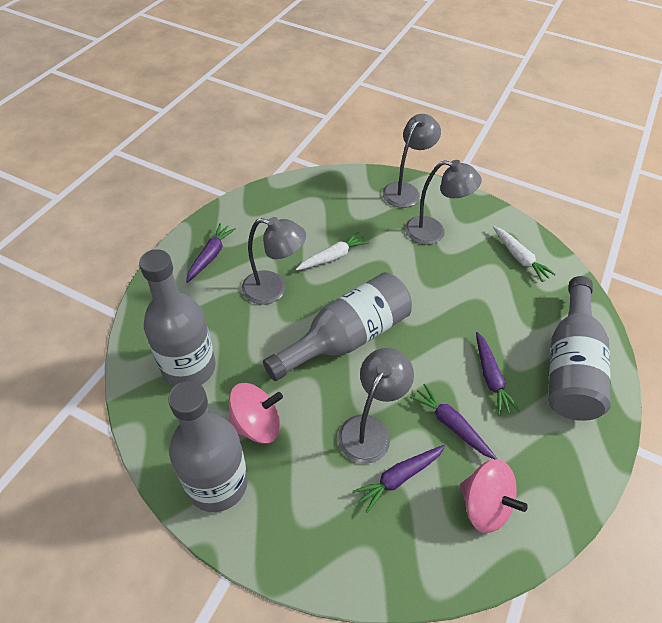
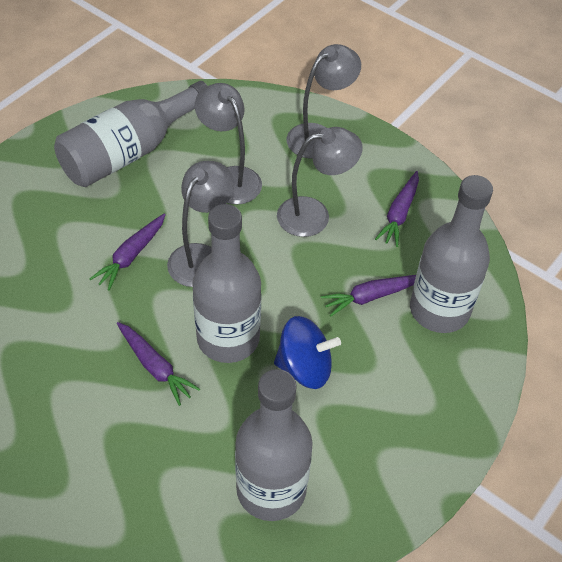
blue spinning top: 0 -> 1
pink spinning top: 2 -> 0
white carrot: 2 -> 0

